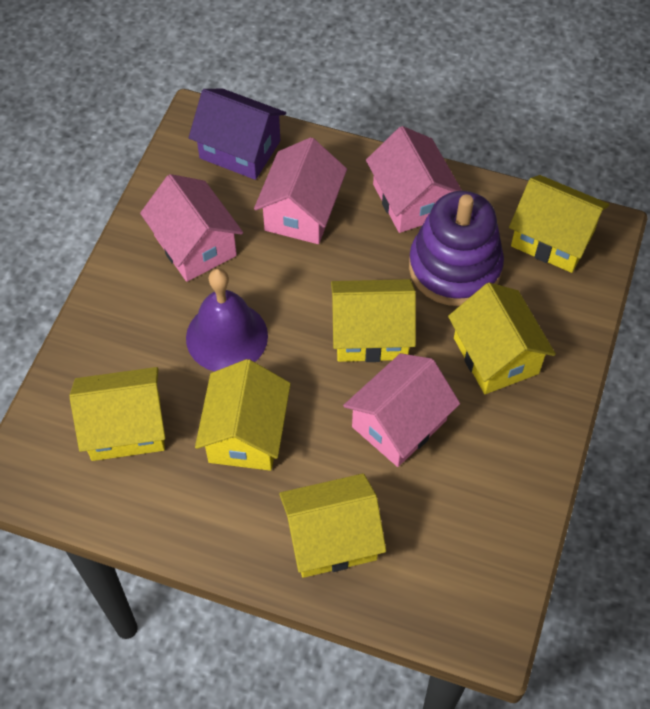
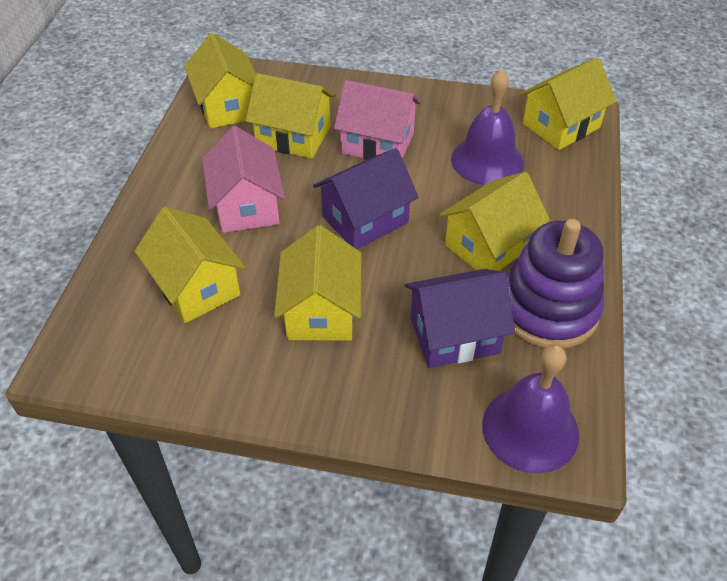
pink house: 4 -> 2
purple bell: 1 -> 2
purple house: 1 -> 2

